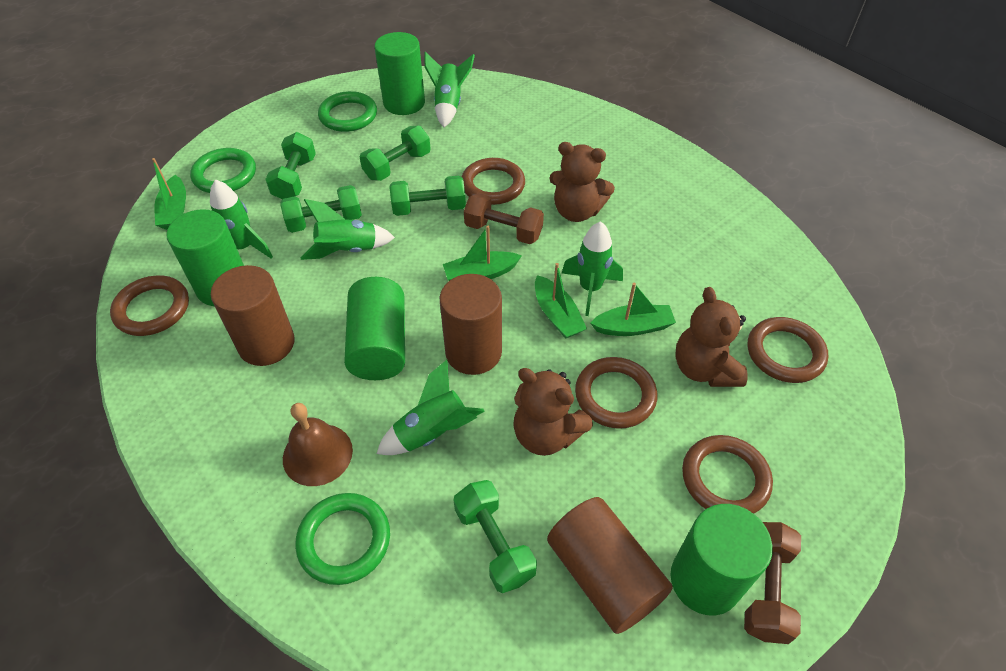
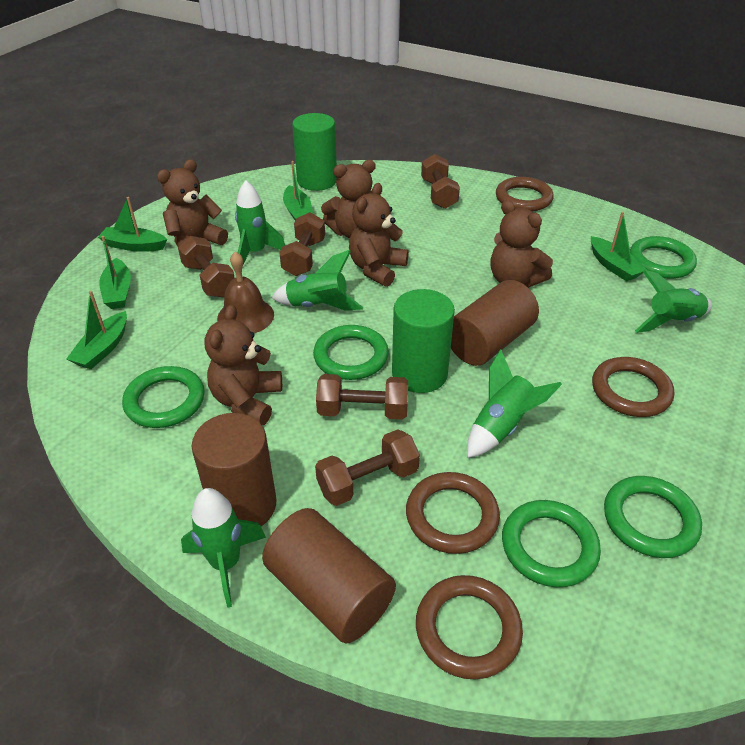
brown dumbbell: 2 -> 5
brown ring: 5 -> 4
brown teddy bear: 3 -> 5
green boat: 4 -> 5
green cylinder: 4 -> 2
green dumbbell: 5 -> 0
green ring: 3 -> 5

